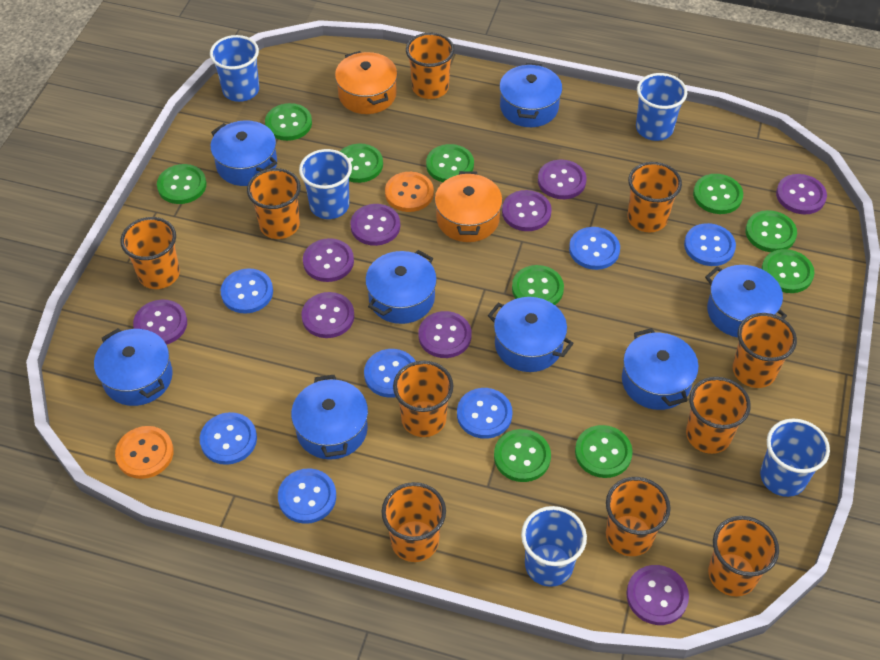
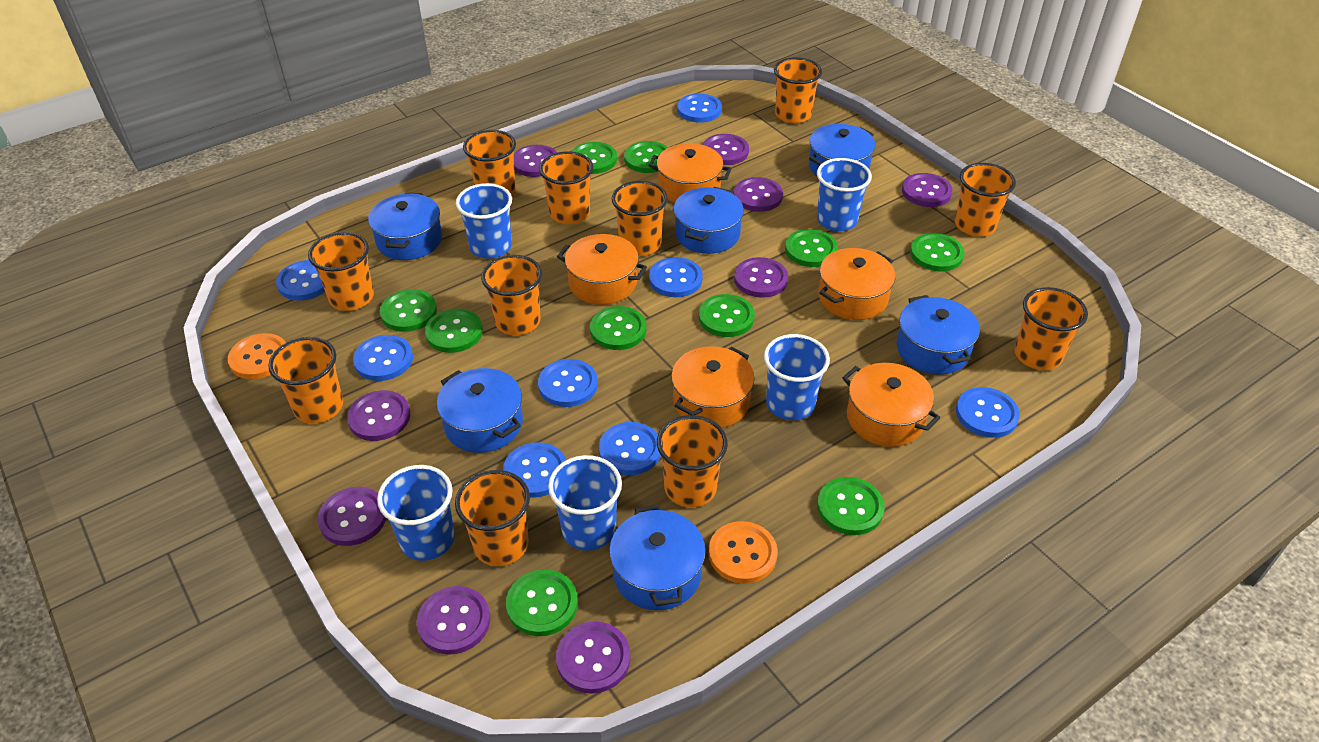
blue button: 7 -> 8
blue pot: 8 -> 6
orange cup: 10 -> 11
orange pot: 2 -> 5

